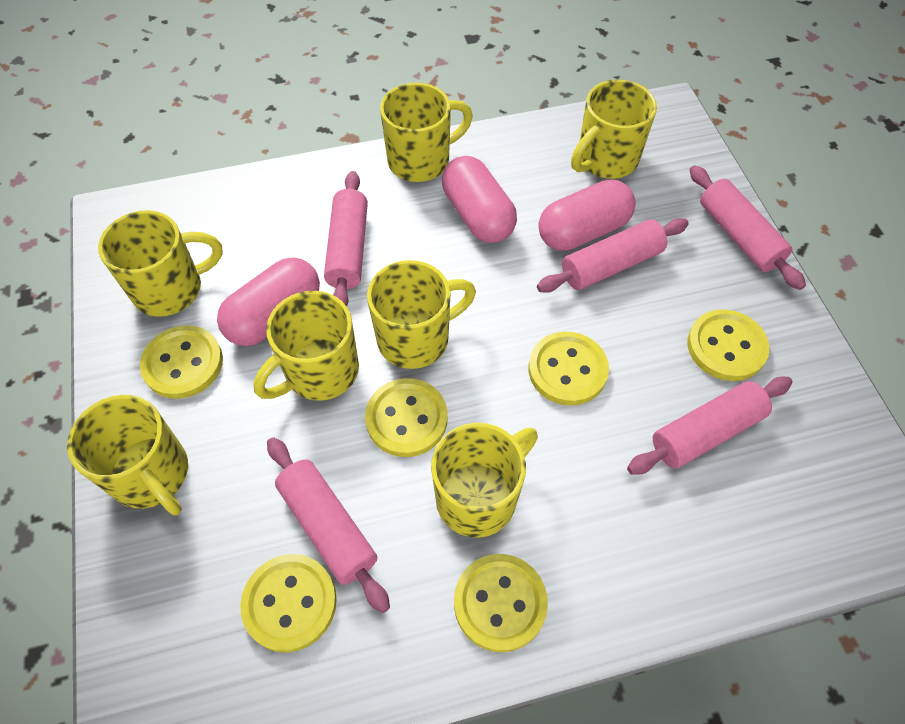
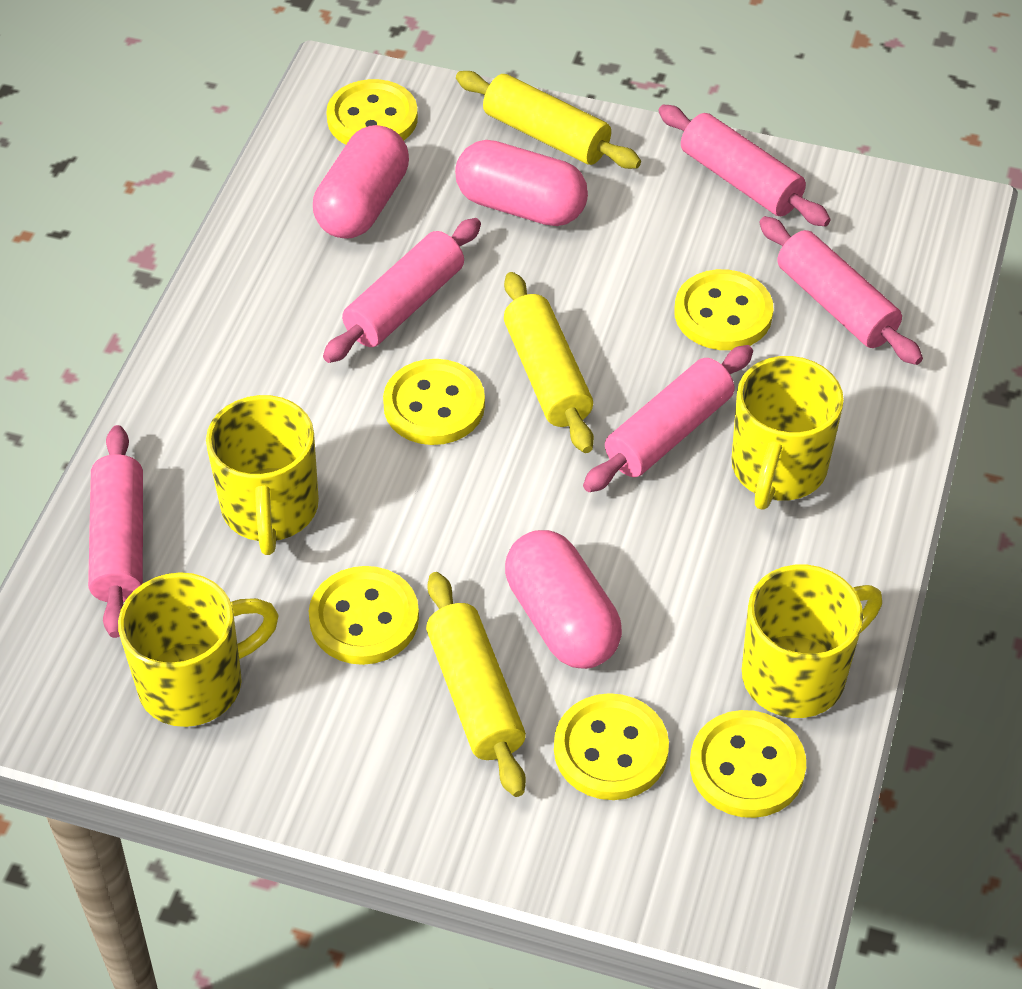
yellow mug: 7 -> 4
yellow rolling pin: 0 -> 3

